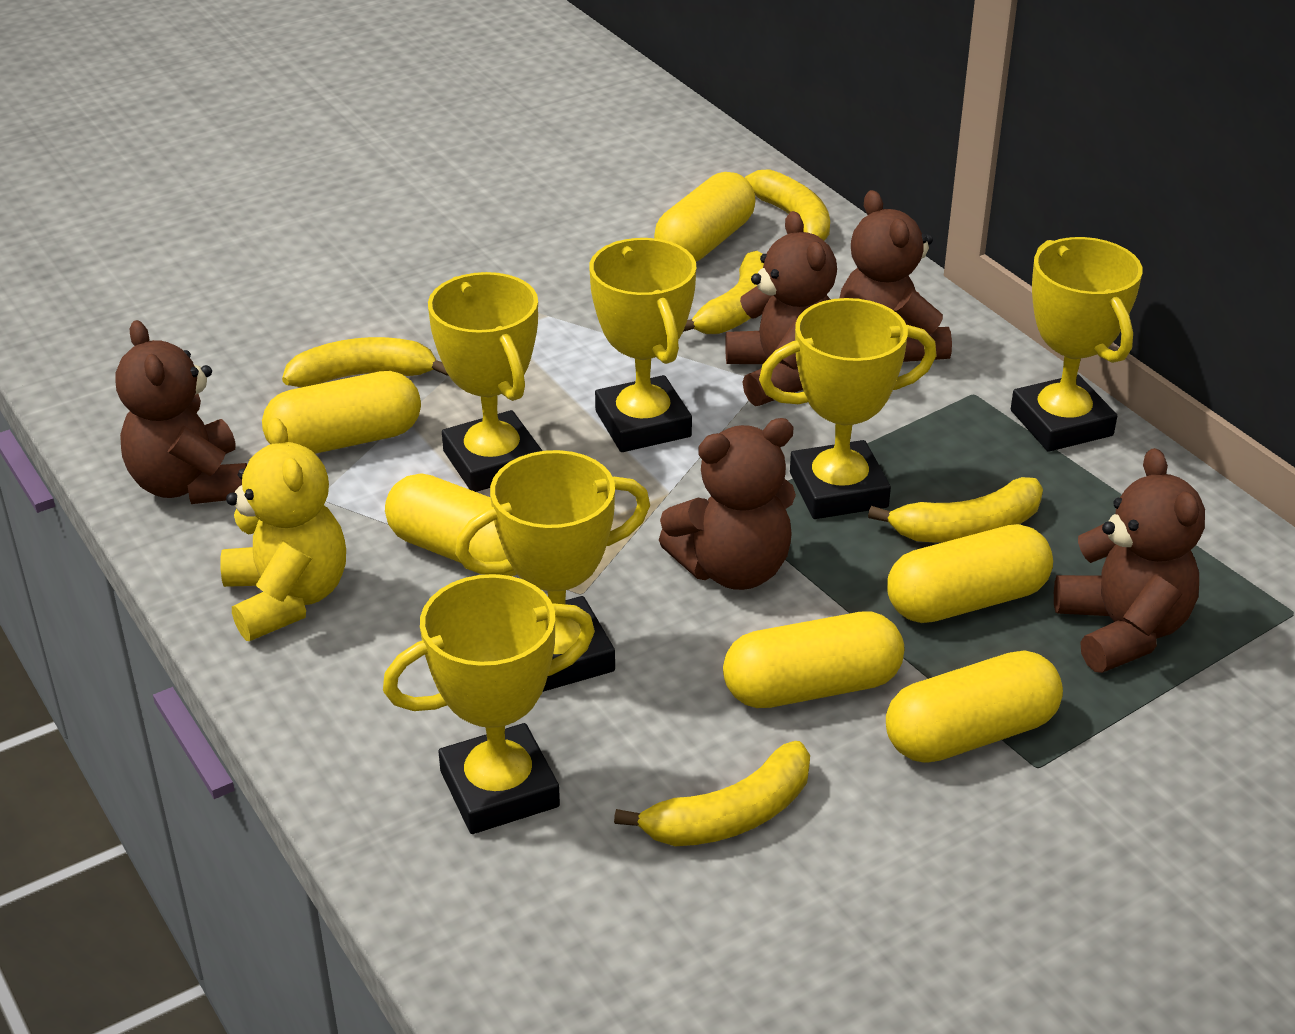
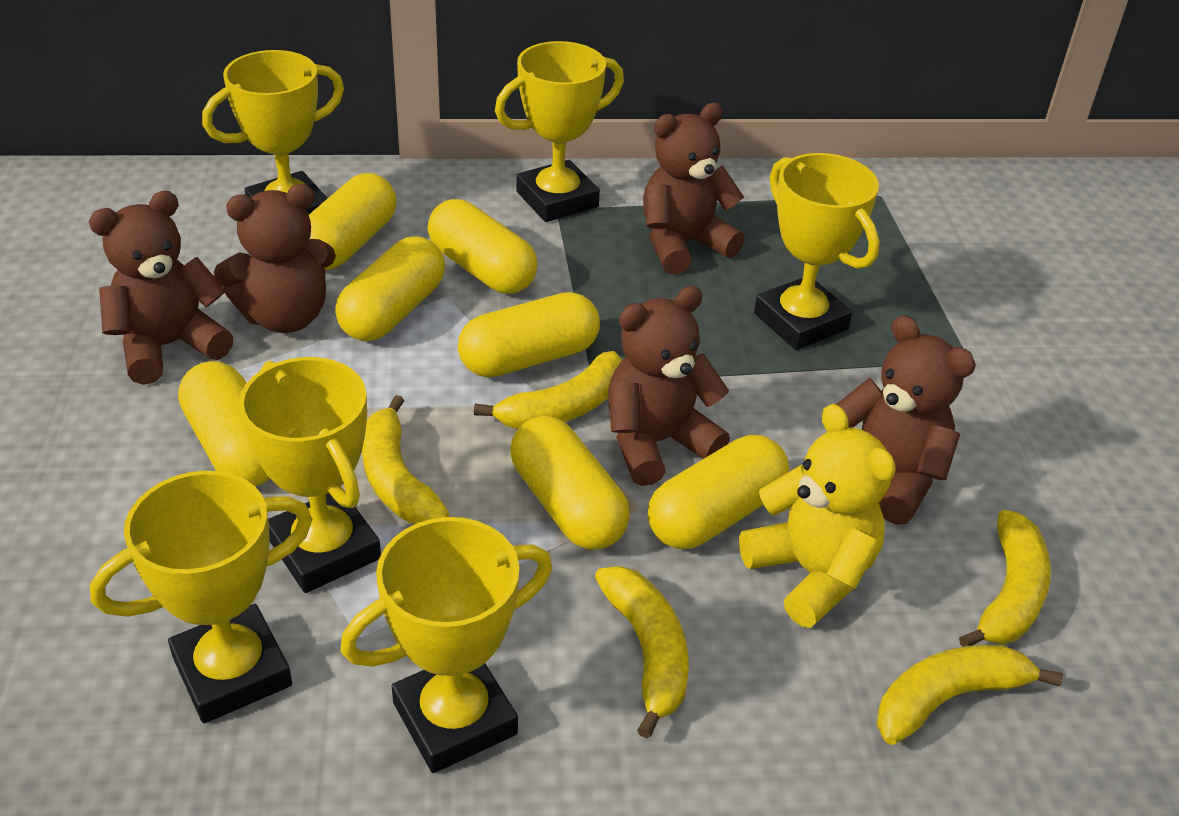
yellow capsule: 6 -> 7

